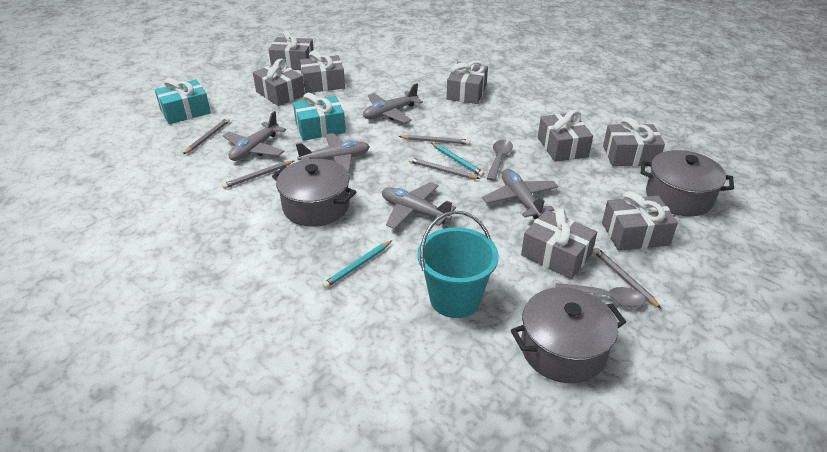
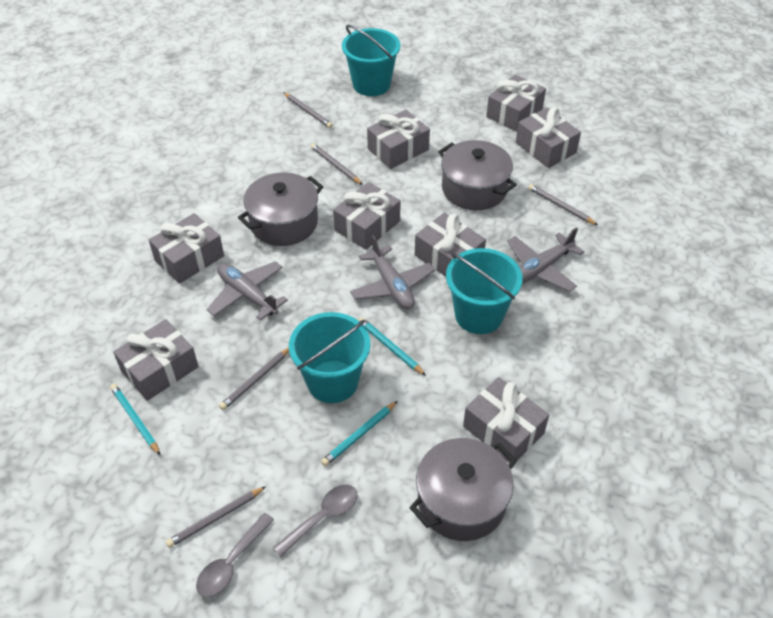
grey plane: 5 -> 3
turquoise bucket: 1 -> 3
turquoise gift: 2 -> 0
turquoise pencil: 2 -> 3

